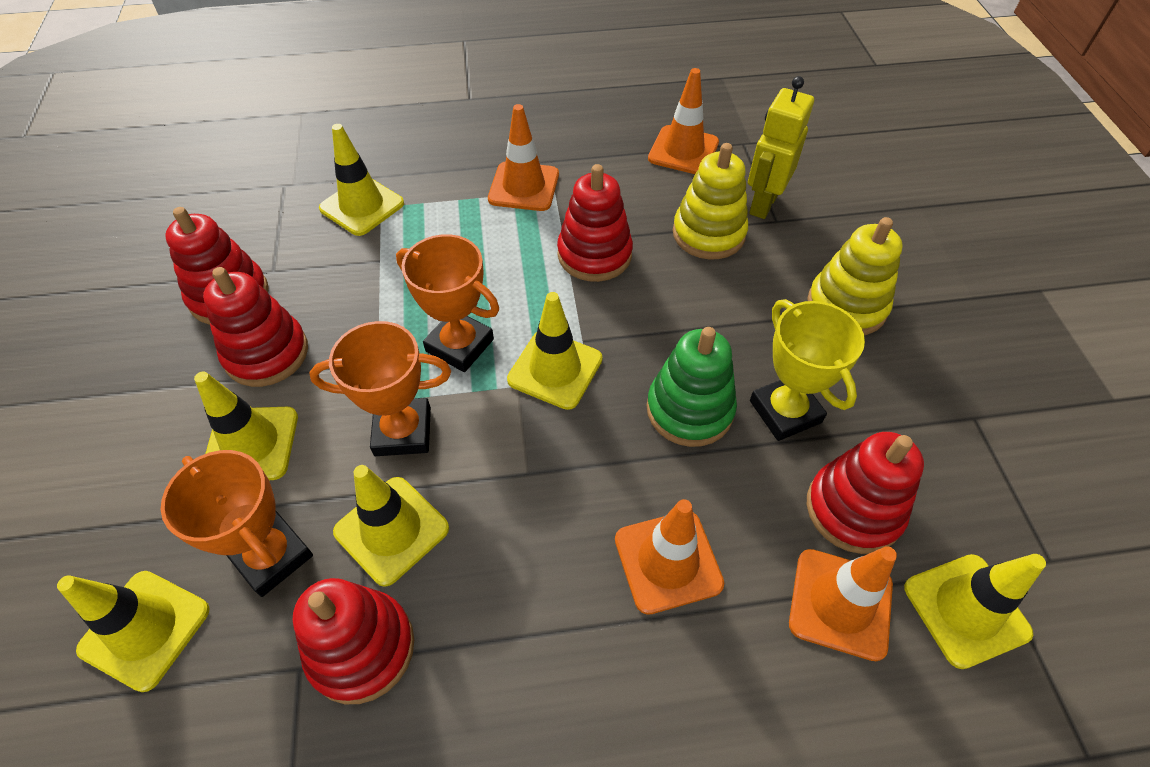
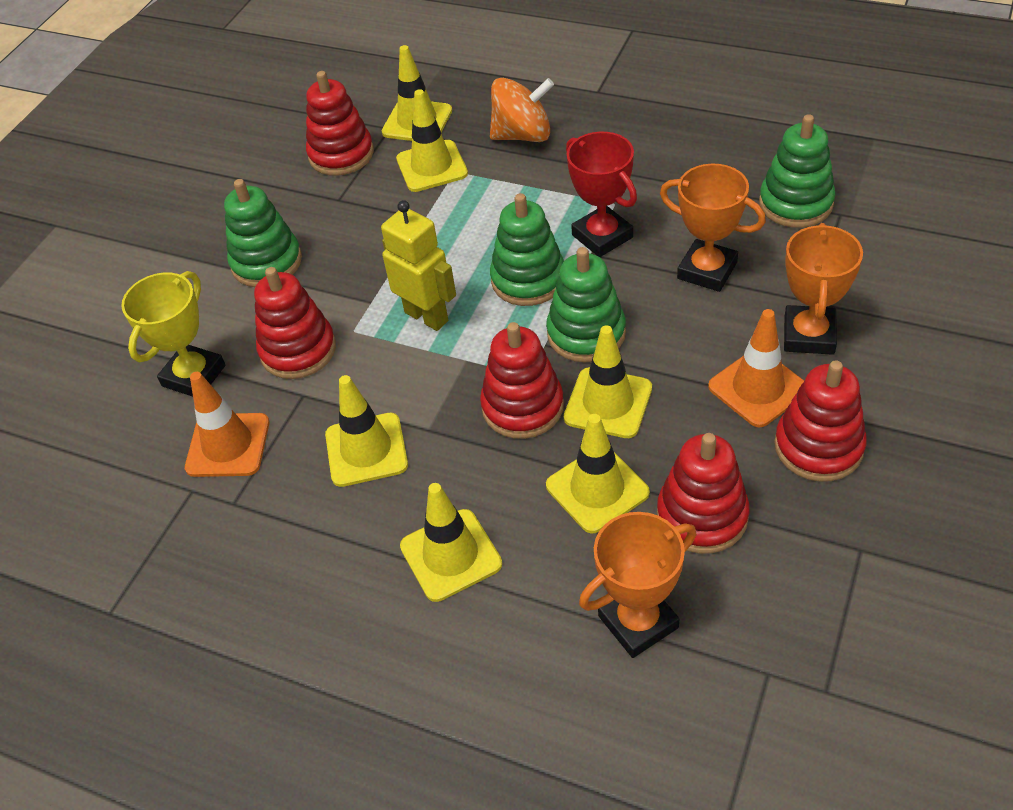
green stacking toy: 1 -> 4
orange spinning top: 0 -> 1
orange traffic cone: 4 -> 2
red trophy: 0 -> 1
yellow stacking toy: 2 -> 0

